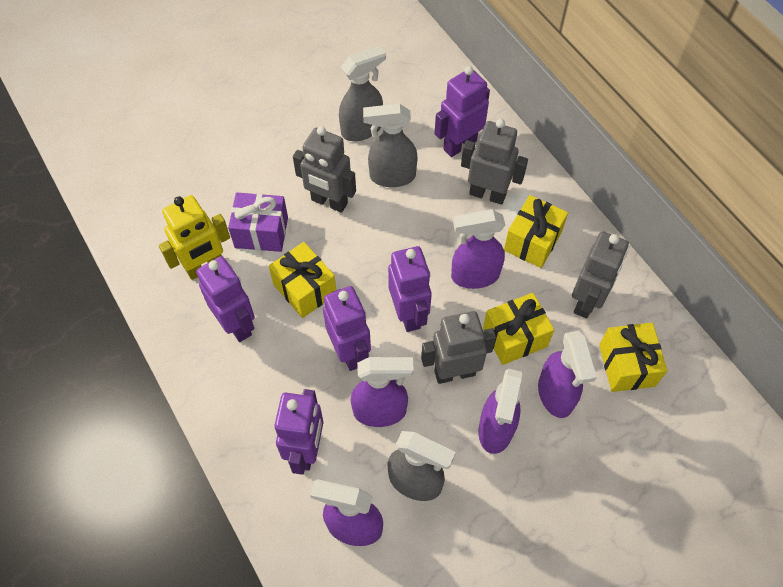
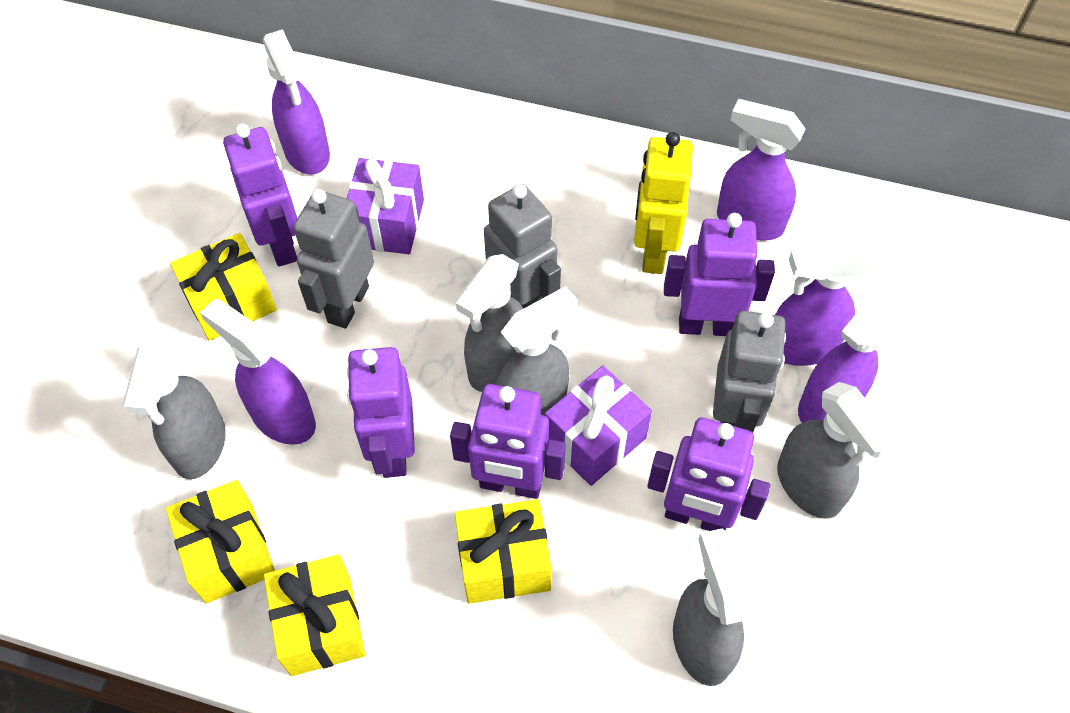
grey robot: 4 -> 3
grey spray bottle: 3 -> 5
purple gift: 1 -> 2

